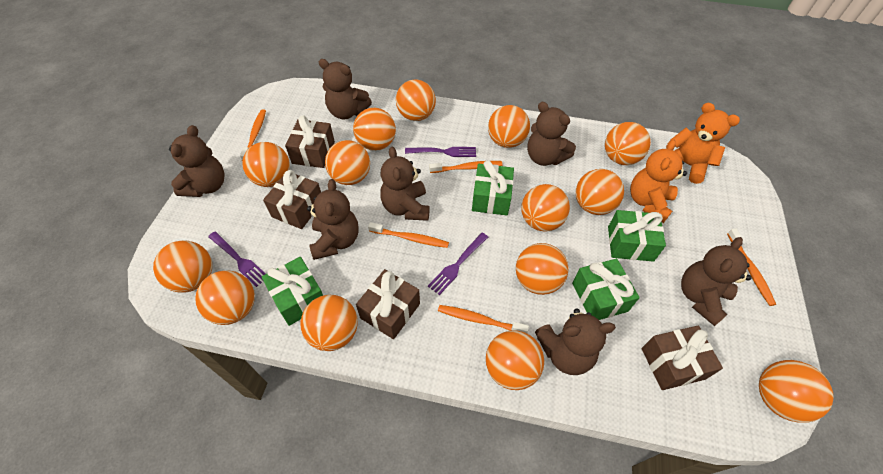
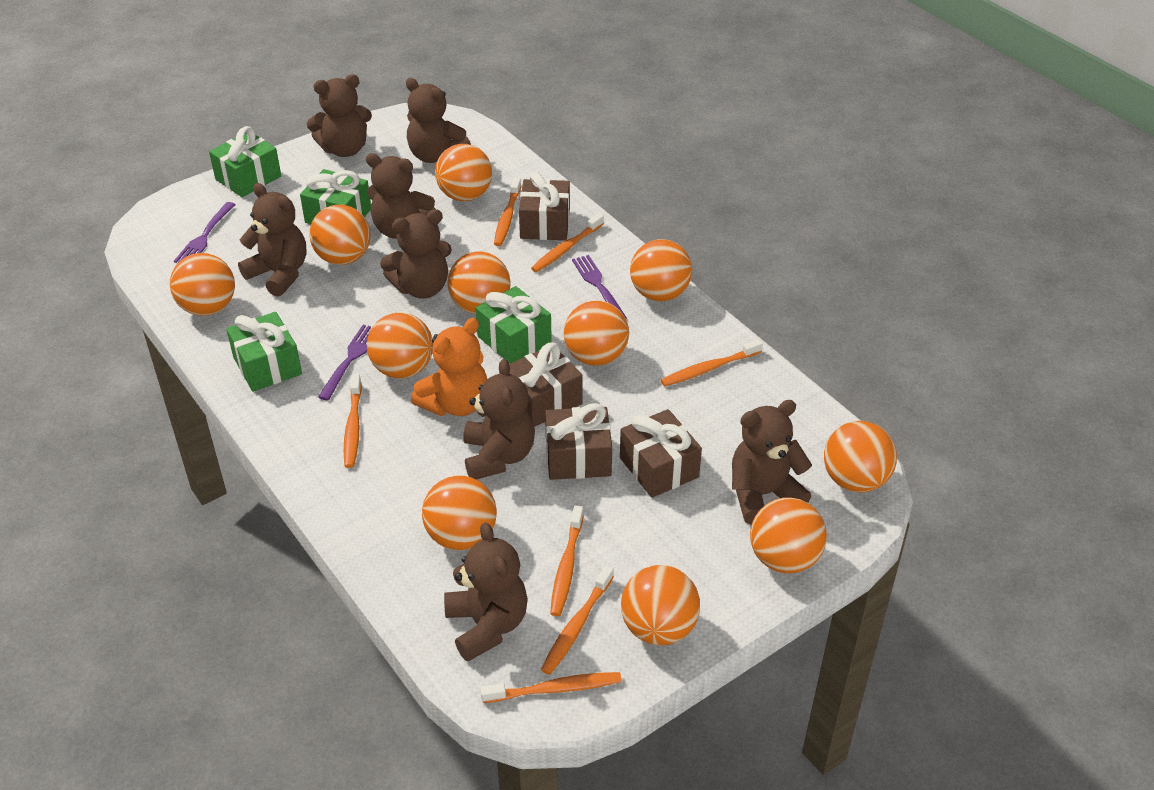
brown teddy bear: 7 -> 8
orange ball: 14 -> 11
orange teddy bear: 2 -> 1
orange toothbrush: 5 -> 7

